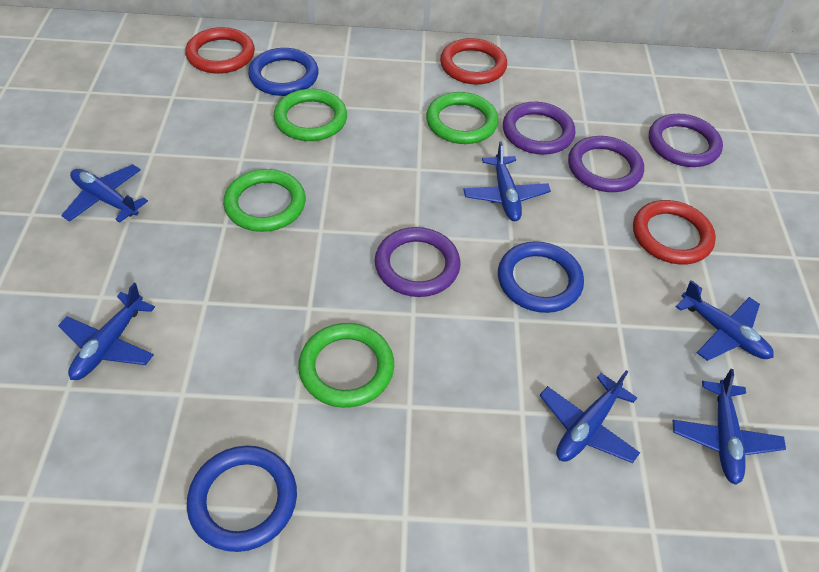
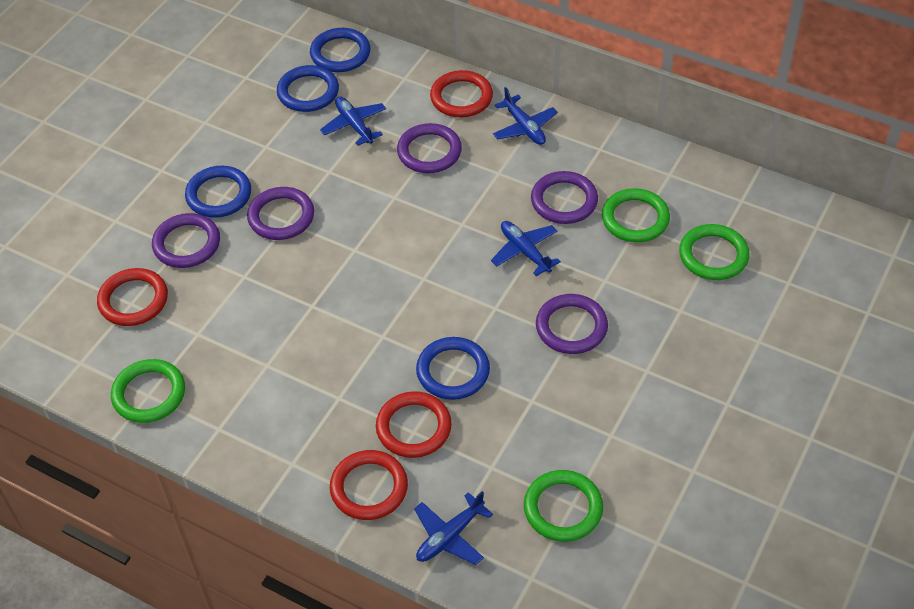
blue plane: 6 -> 4
blue ring: 3 -> 4
purple ring: 4 -> 5
red ring: 3 -> 4

